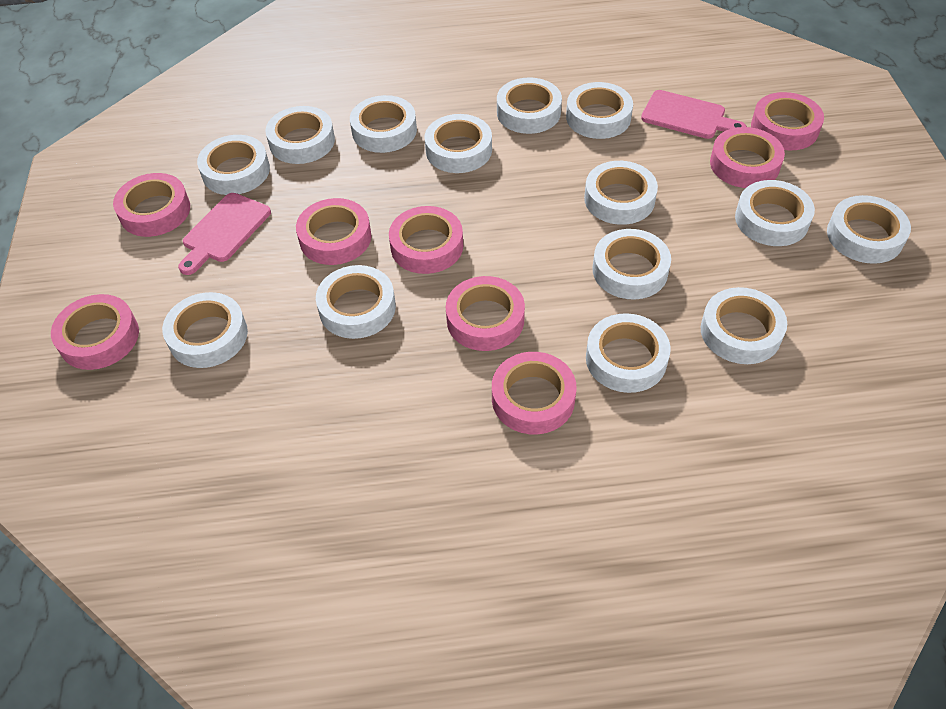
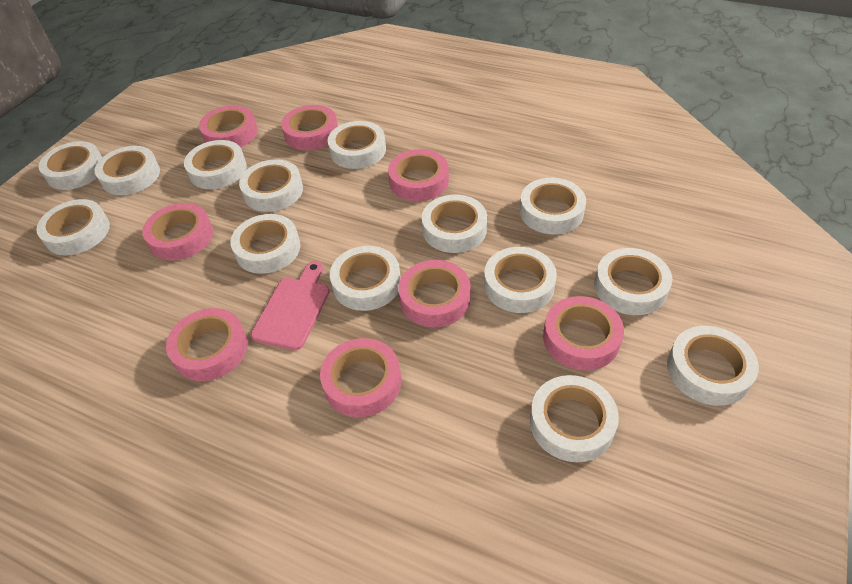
pink cutting board: 2 -> 1

